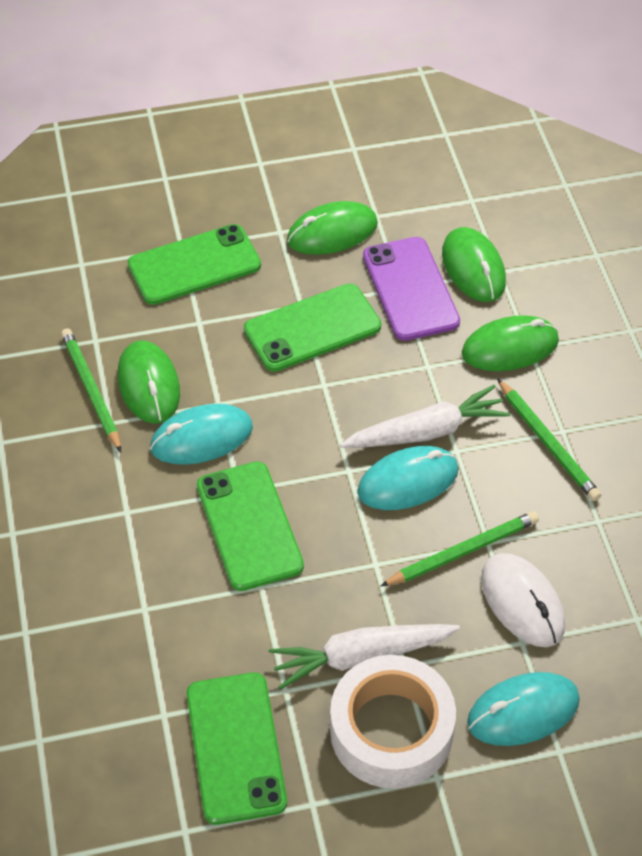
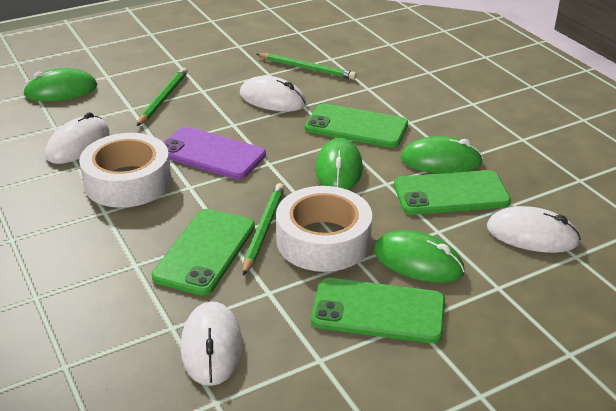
turquoise mouse: 3 -> 0
white carrot: 2 -> 0
white mouse: 1 -> 4
white tape: 1 -> 2

